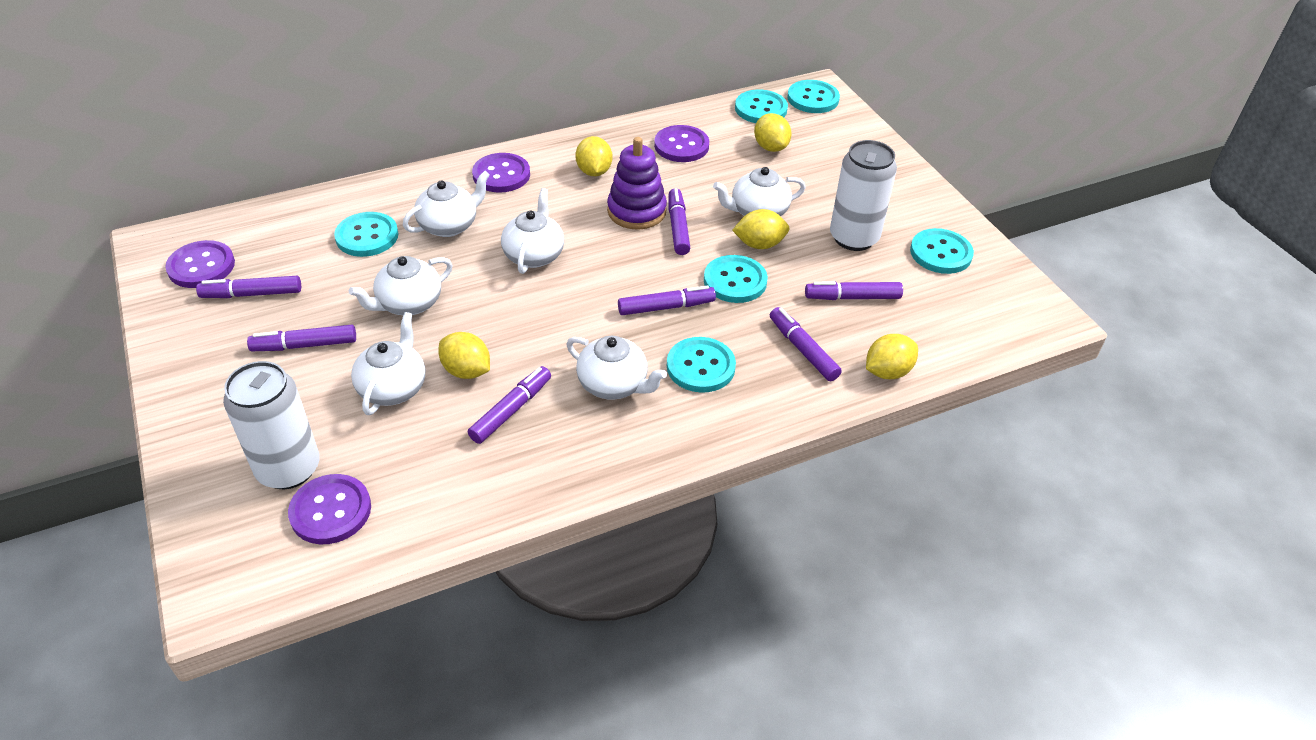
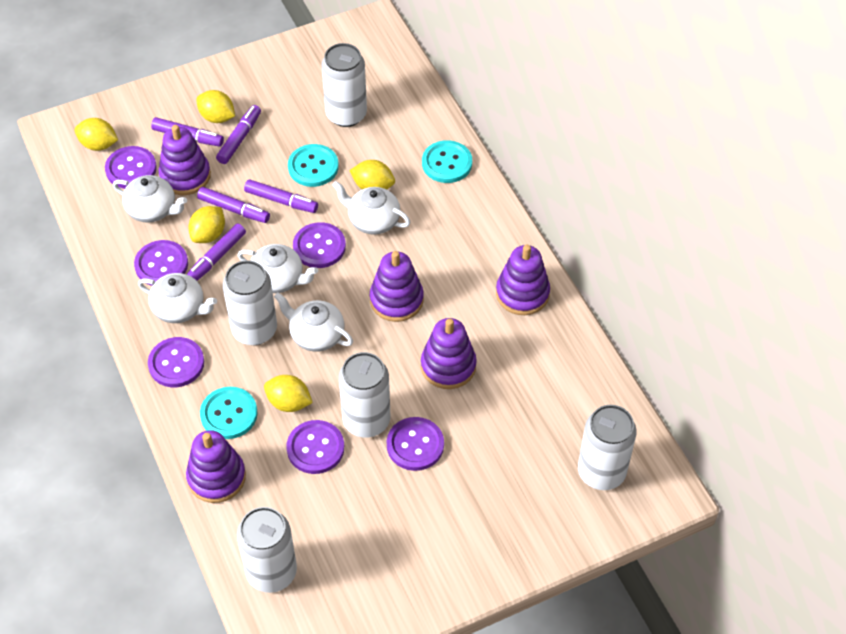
purple button: 4 -> 6
purple marker: 7 -> 5
purple stacking toy: 1 -> 5
turquoise button: 6 -> 3
white can: 2 -> 5
white teapot: 6 -> 5

